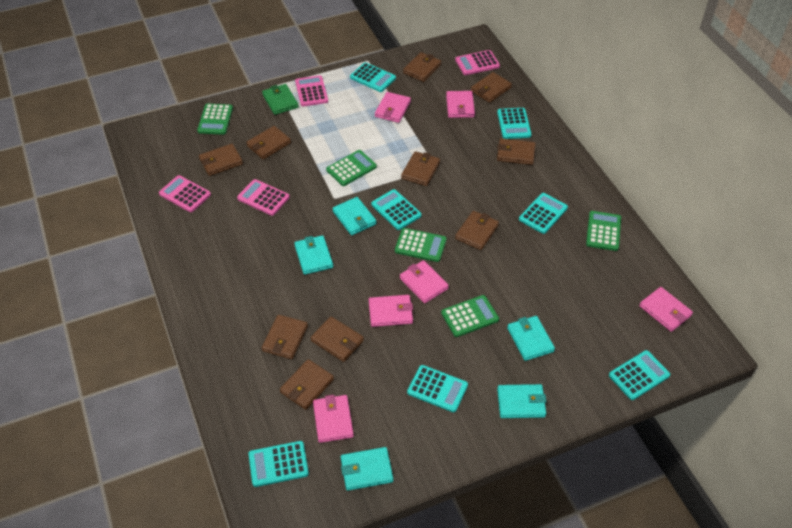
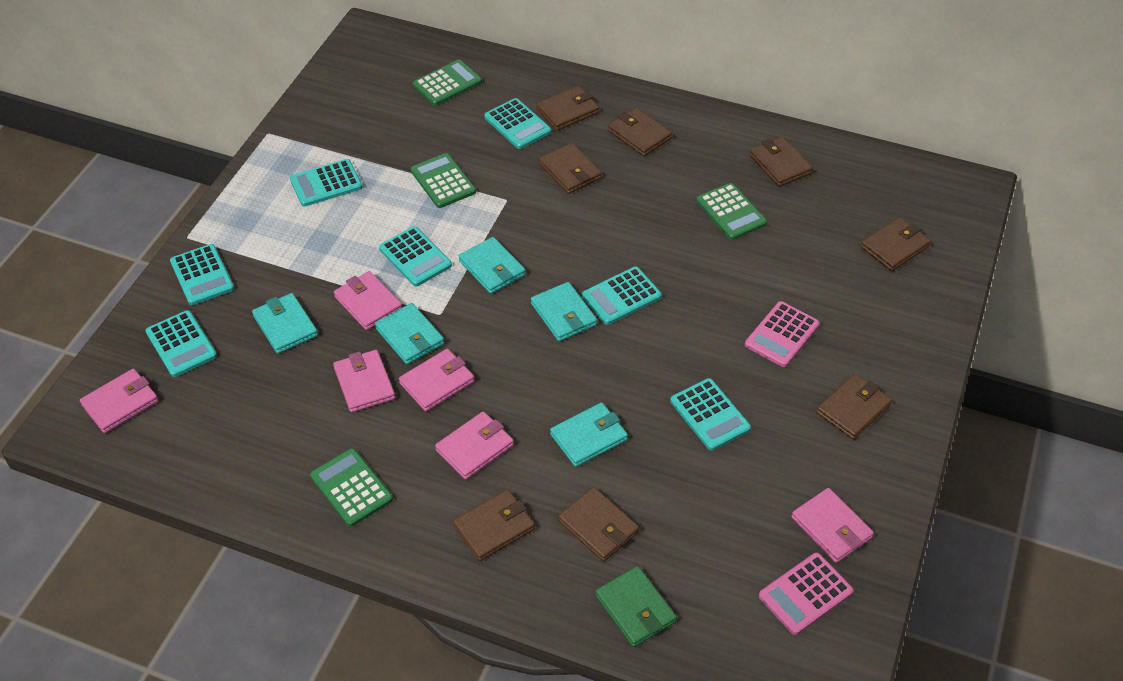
brown wallet: 10 -> 8
green calculator: 5 -> 4
pink calculator: 4 -> 2

